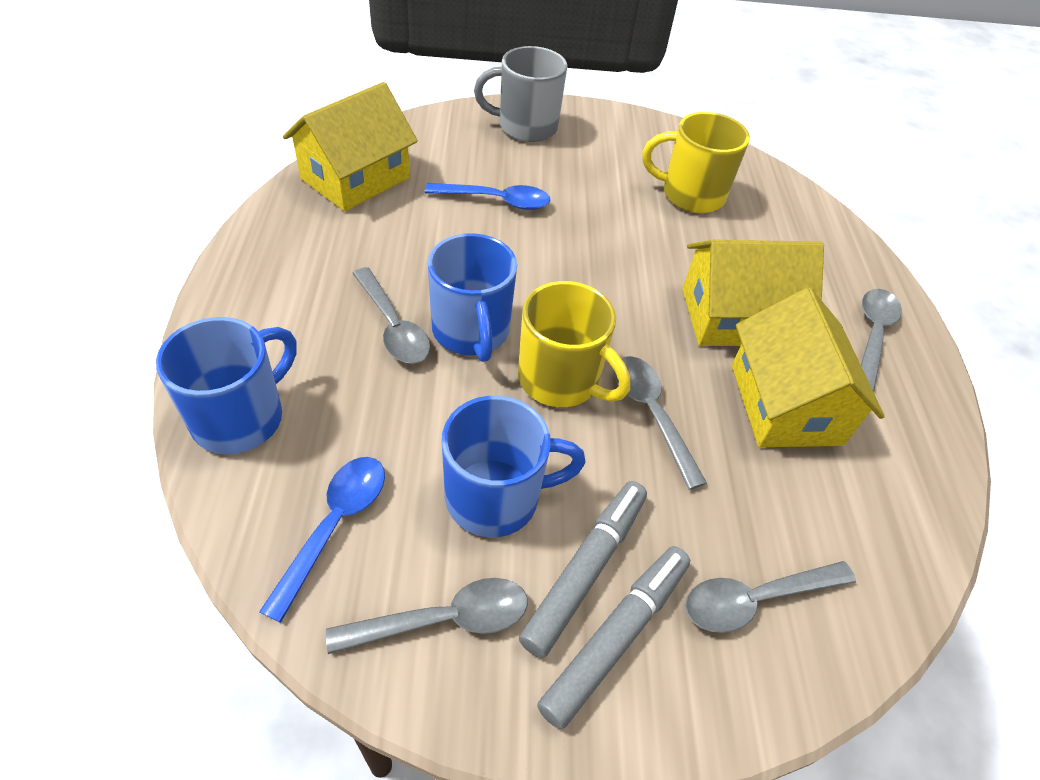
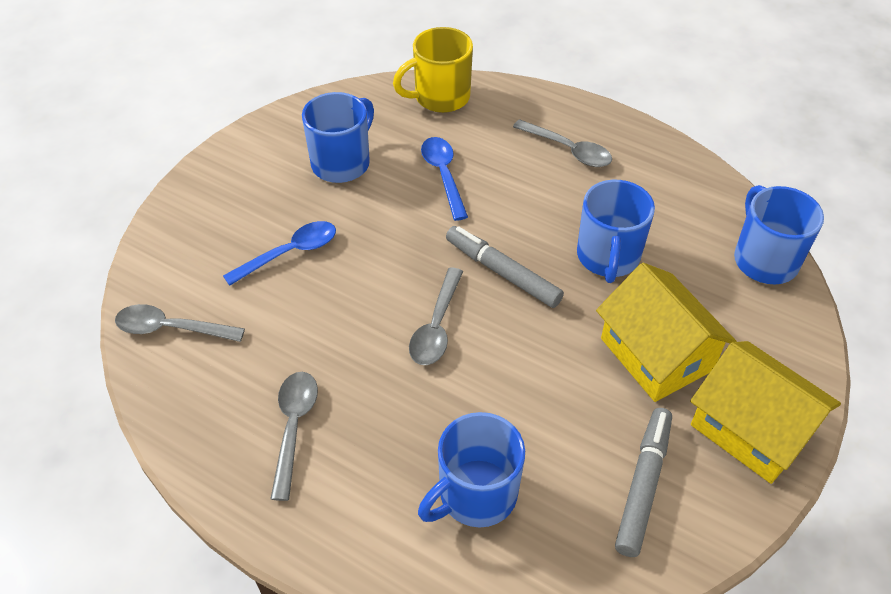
blue mug: 3 -> 4
grey mug: 1 -> 0
grey spoon: 5 -> 4
yellow house: 3 -> 2
yellow mug: 2 -> 1

